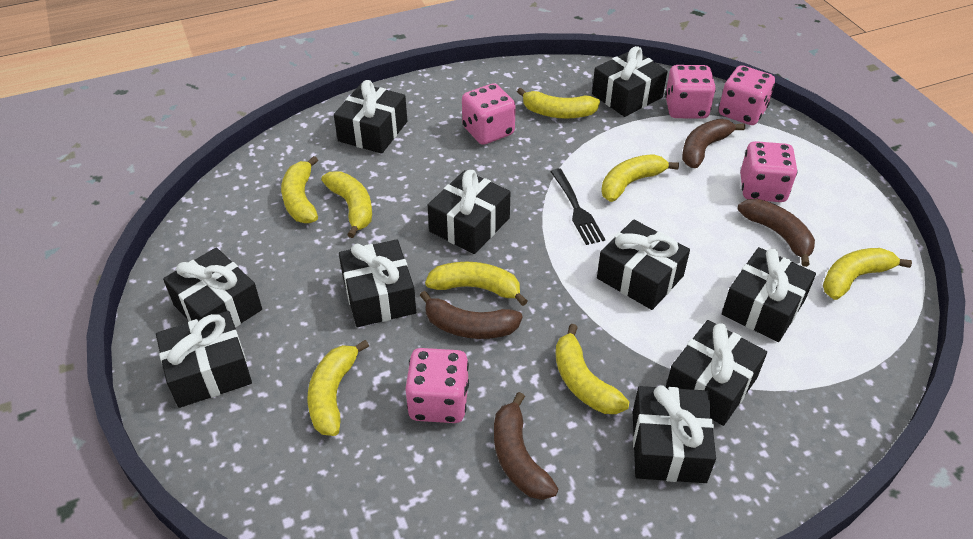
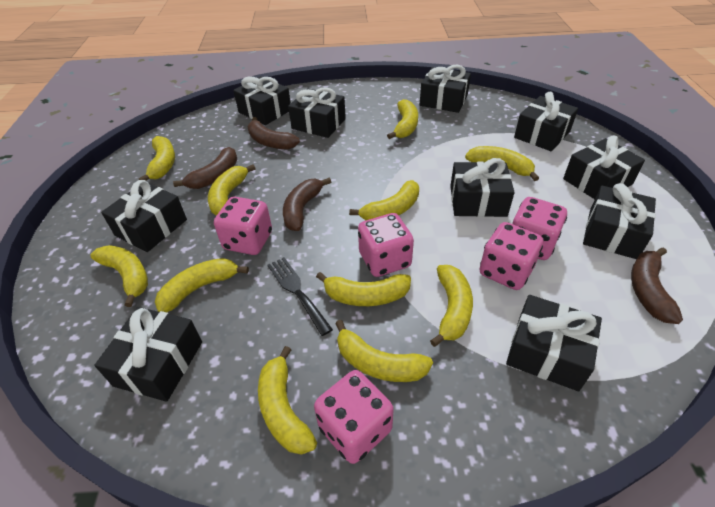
yellow banana: 8 -> 11

